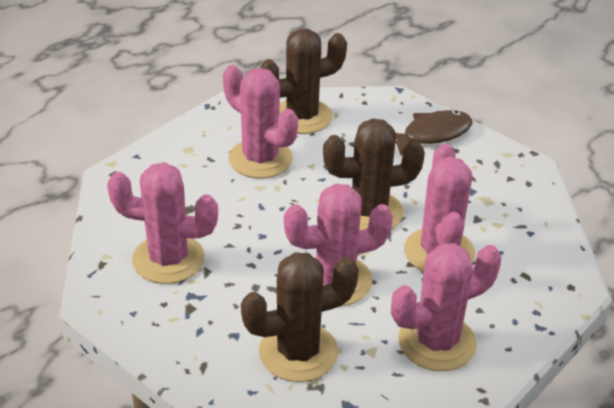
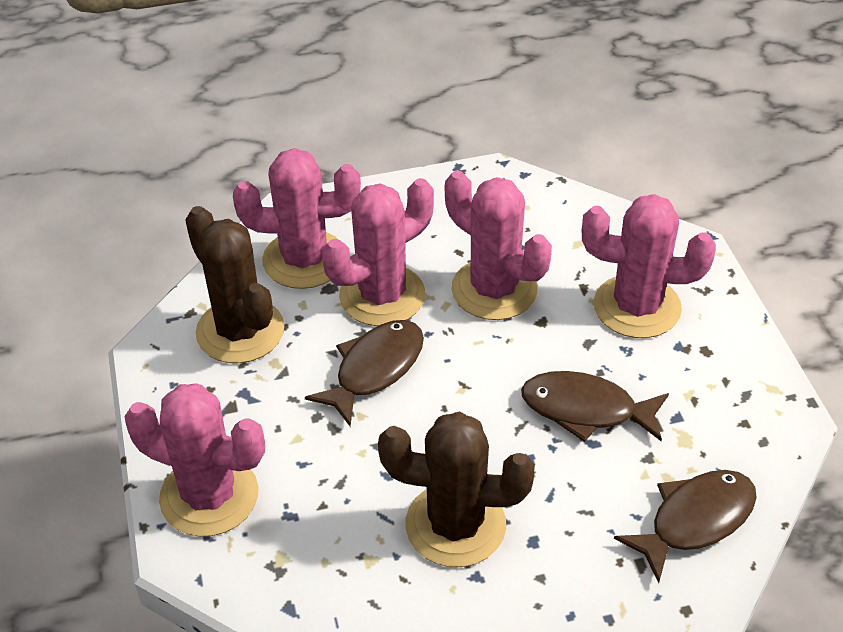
brown cactus: 3 -> 2
brown fish: 1 -> 3

